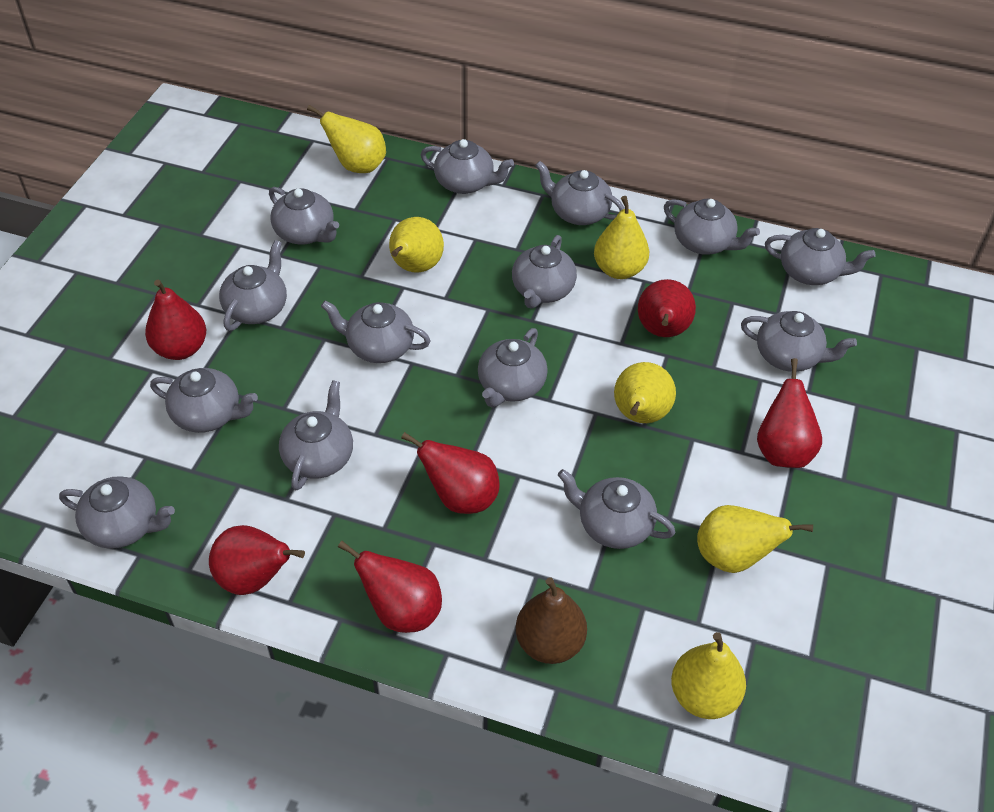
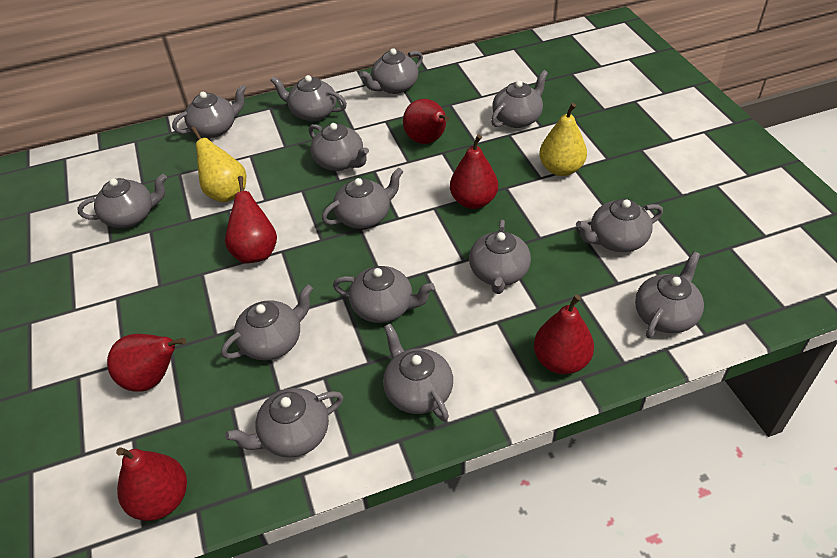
brown pear: 1 -> 0
yellow pear: 6 -> 2

